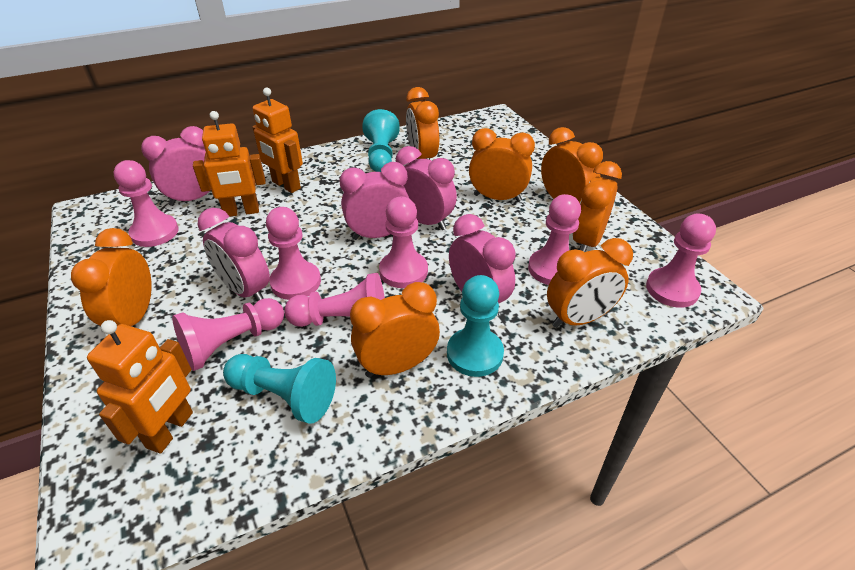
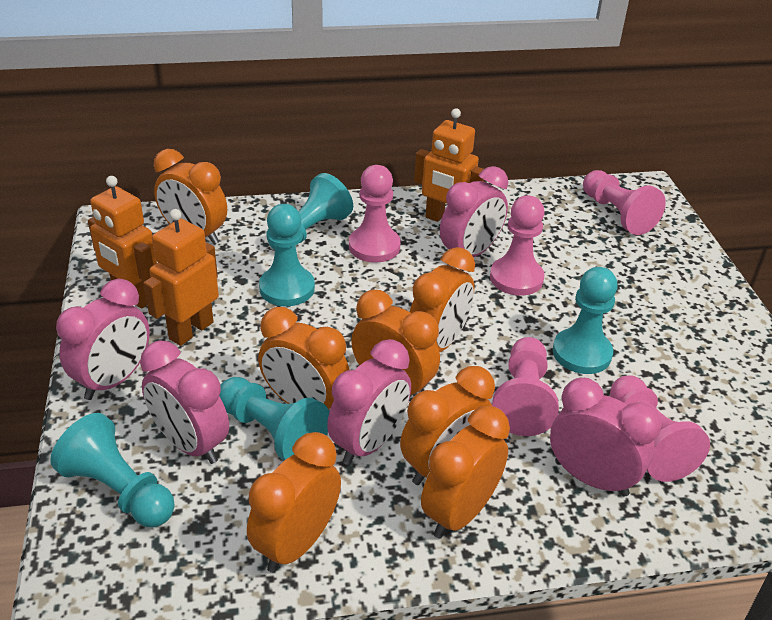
pink pawn: 7 -> 5
turquoise pawn: 3 -> 5

